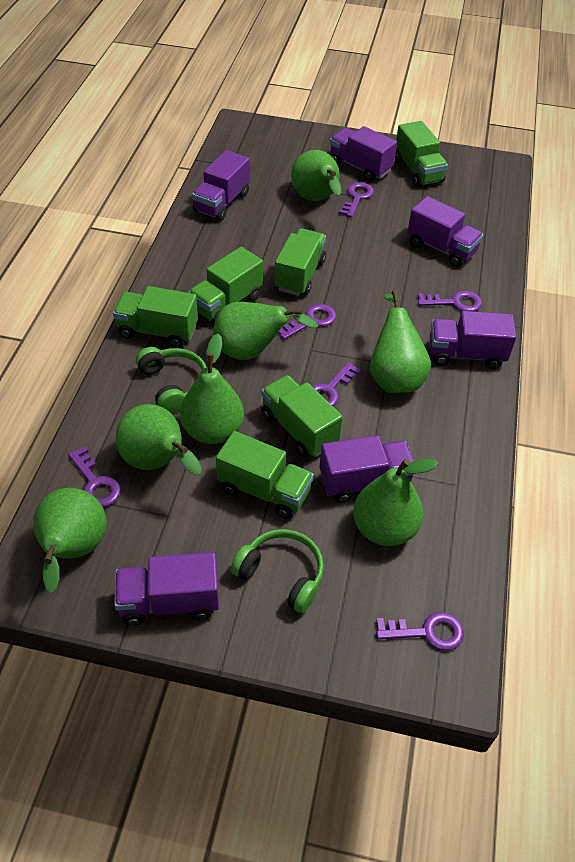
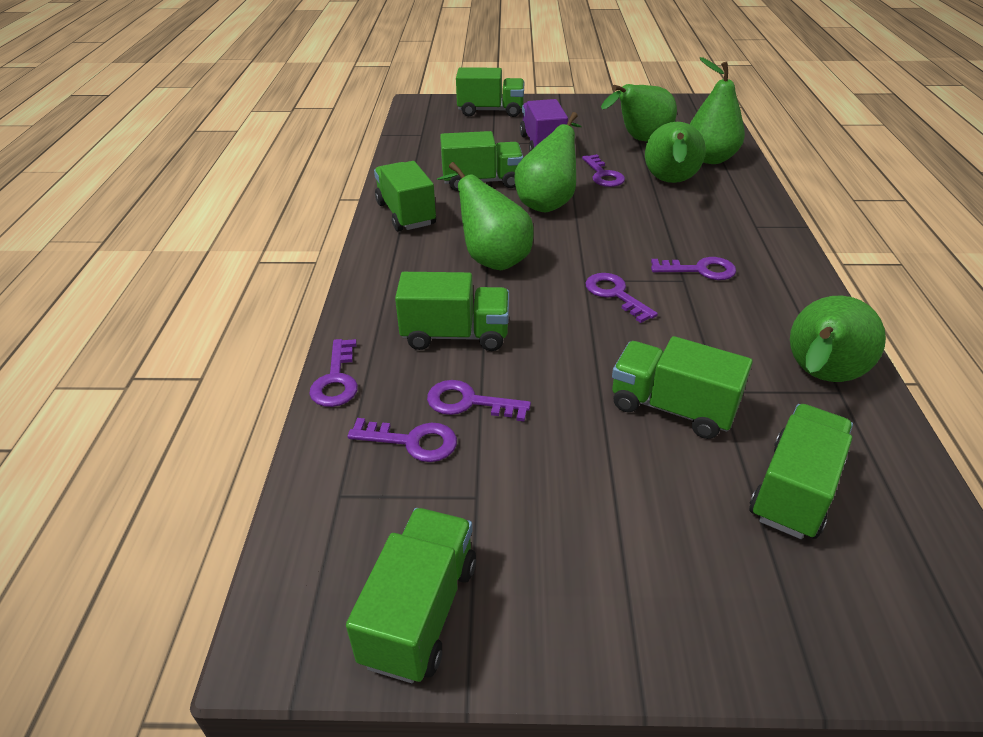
green headphones: 2 -> 0
green pear: 7 -> 6
green truck: 6 -> 7
purple truck: 6 -> 1

